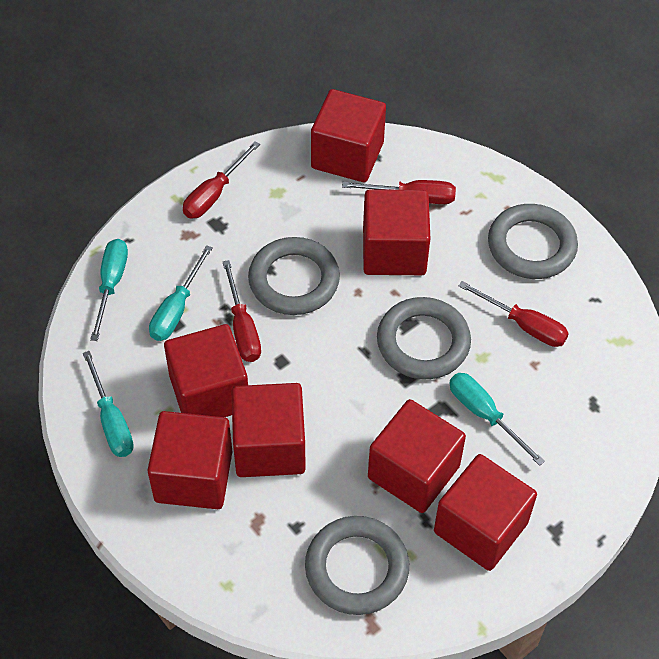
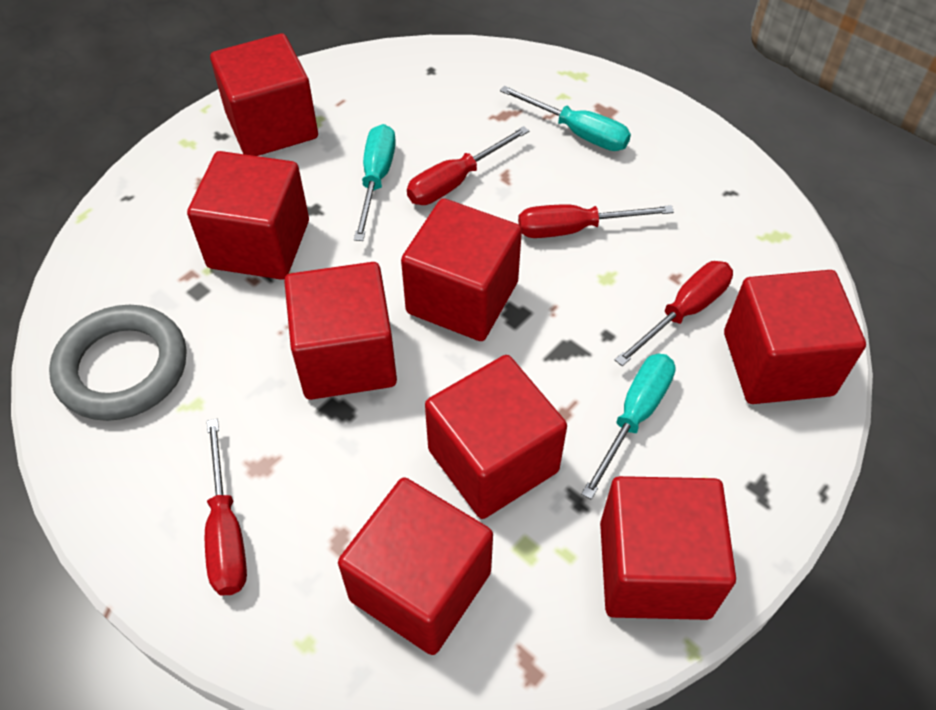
grey ring: 4 -> 1
red cube: 7 -> 8
turquoise screwdriver: 4 -> 3

